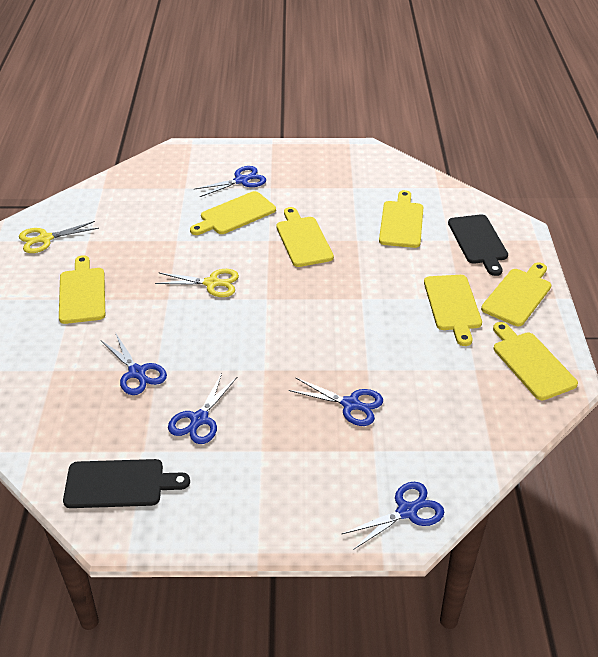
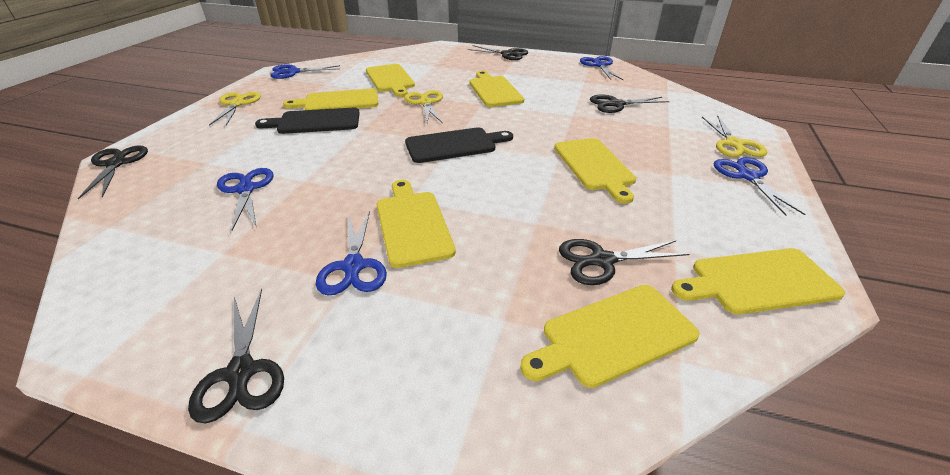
black scissors: 0 -> 5
yellow scissors: 2 -> 3

